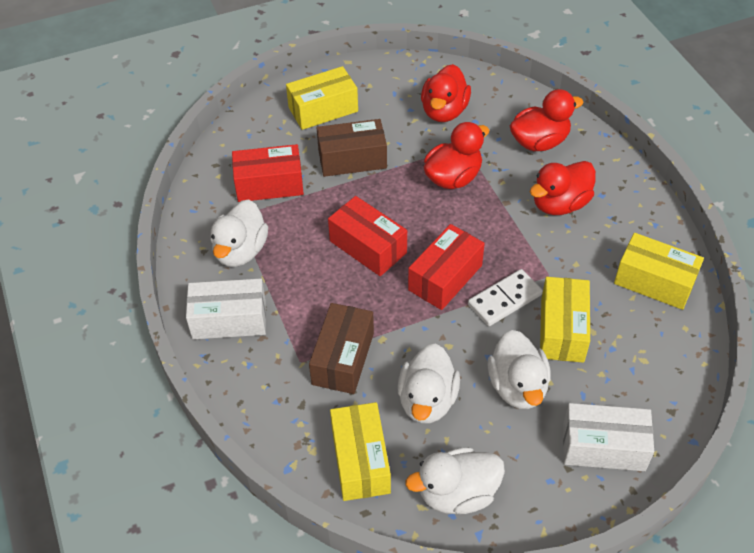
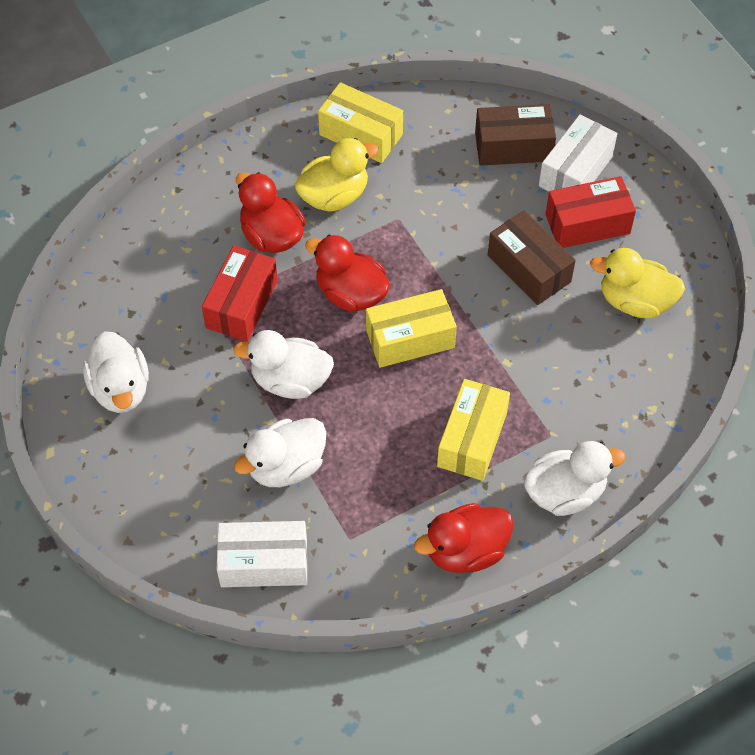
red box: 3 -> 2
red duck: 4 -> 3
white domino: 1 -> 0
yellow box: 4 -> 3
yellow duck: 0 -> 2

